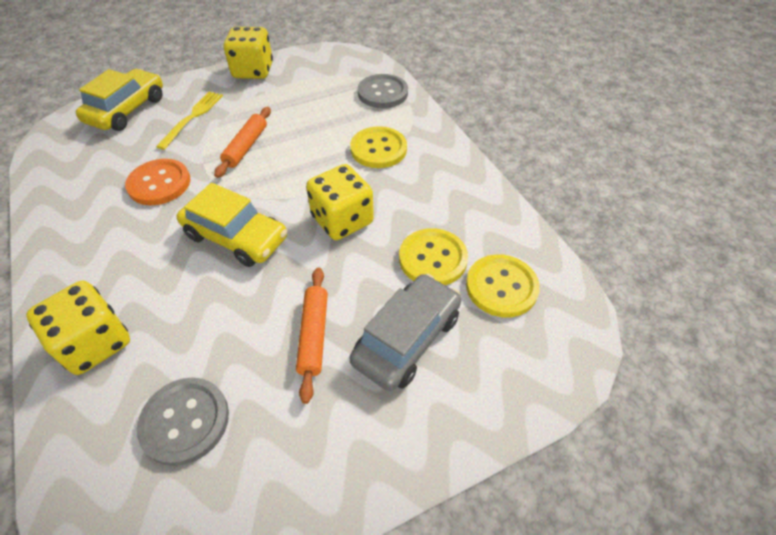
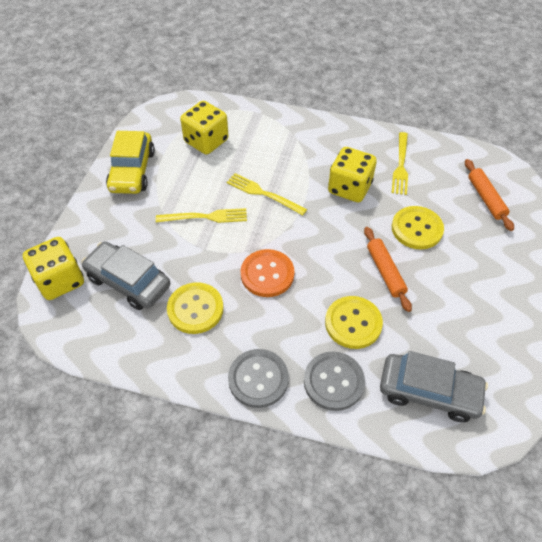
grey car: 1 -> 2
yellow car: 2 -> 1
yellow fork: 1 -> 3

